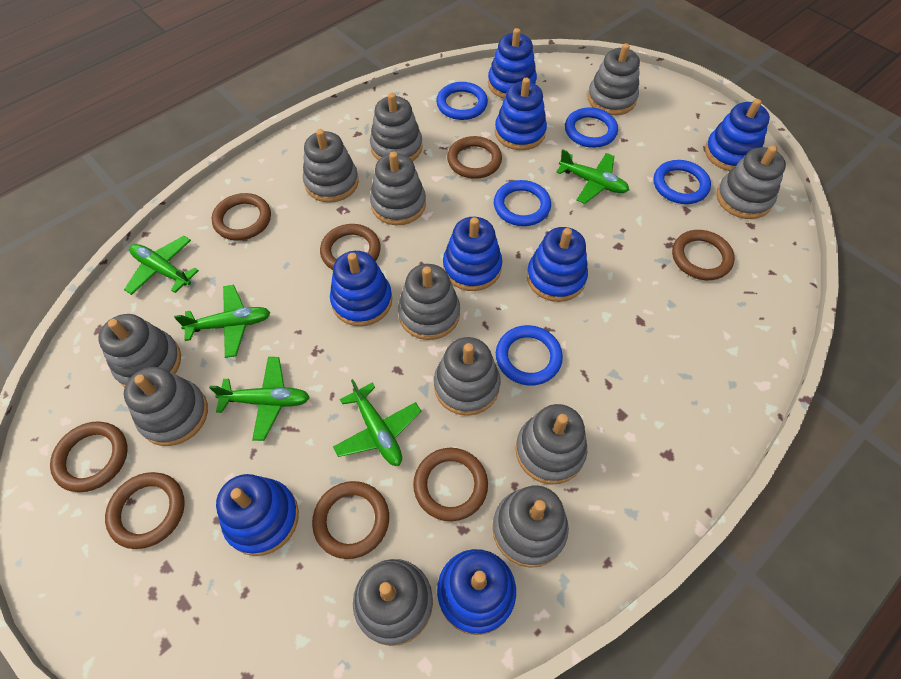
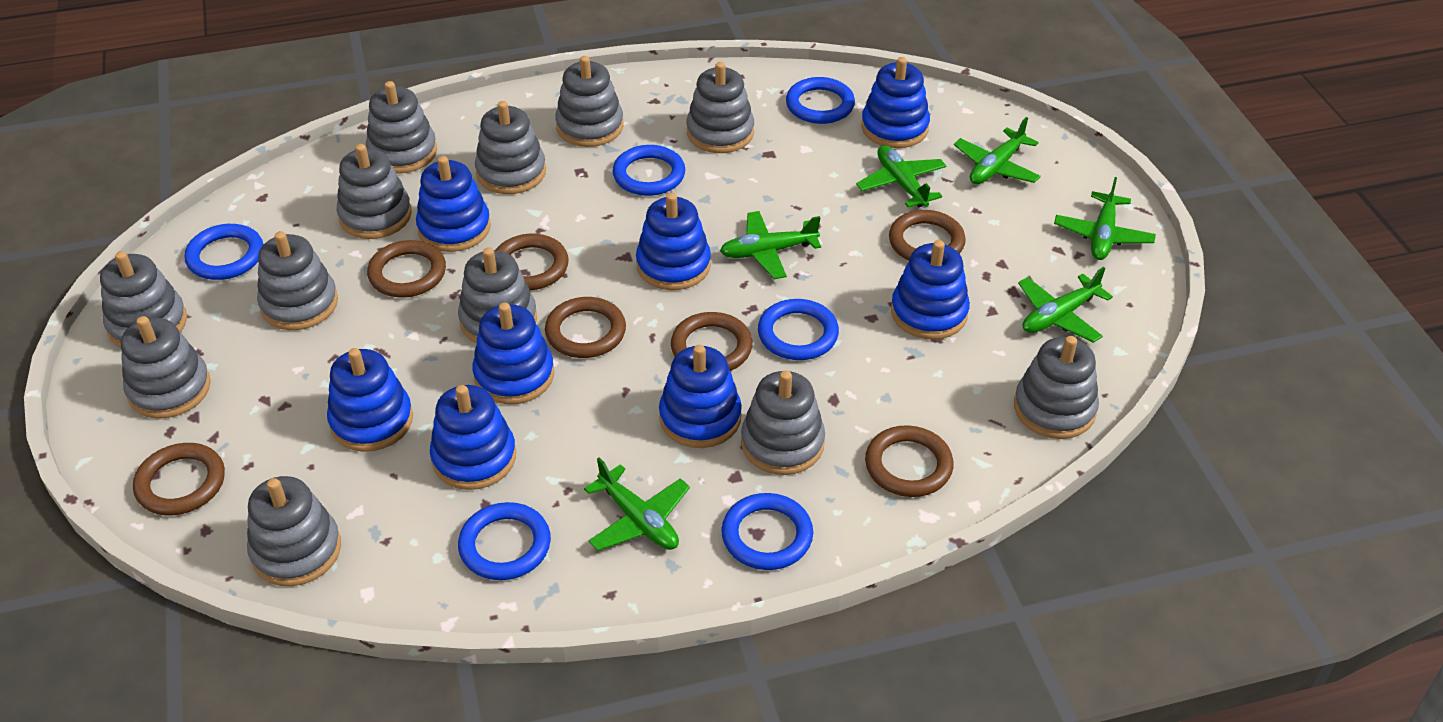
blue ring: 5 -> 6
brown ring: 8 -> 7
green plane: 5 -> 6

